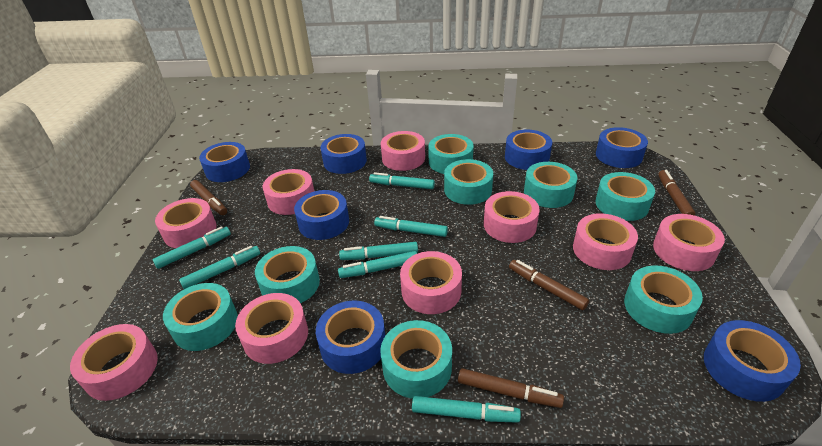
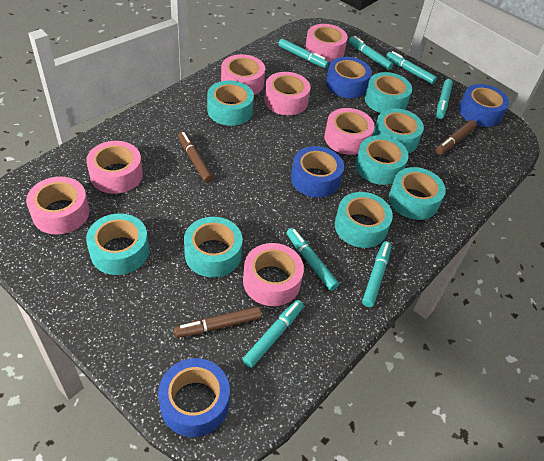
blue tape: 7 -> 4
brown marker: 4 -> 3
pink tape: 9 -> 7

